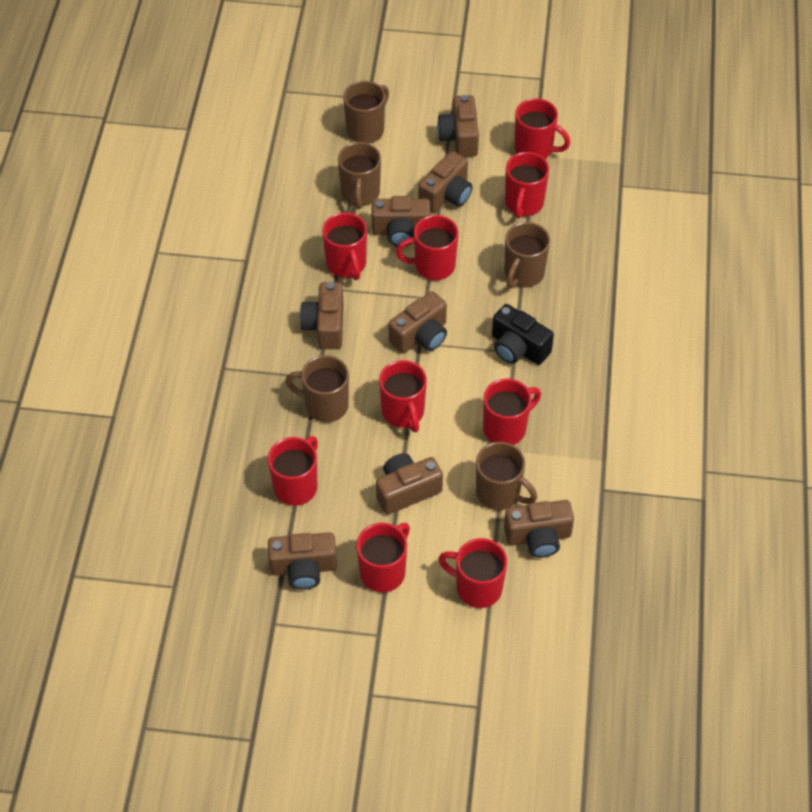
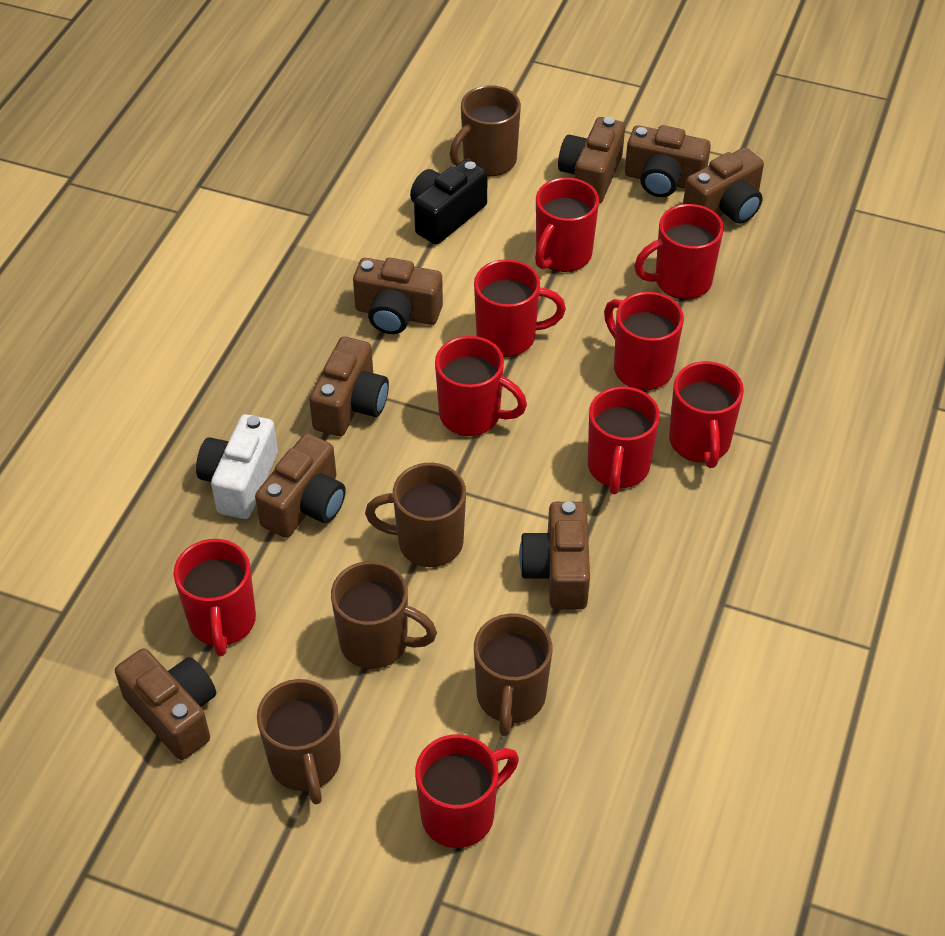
white camera: 0 -> 1

